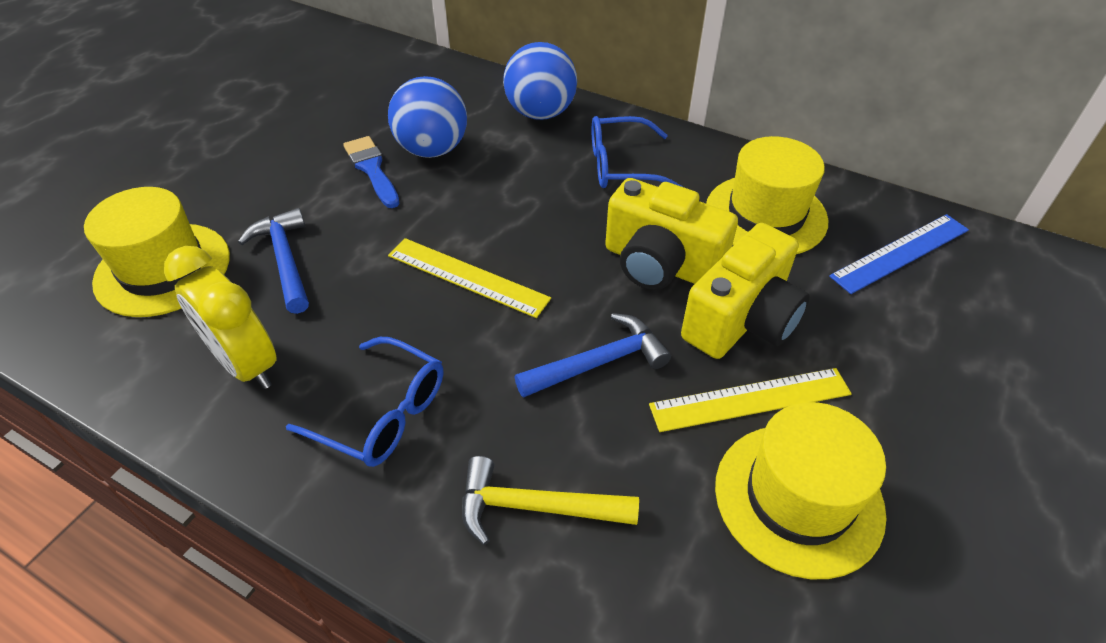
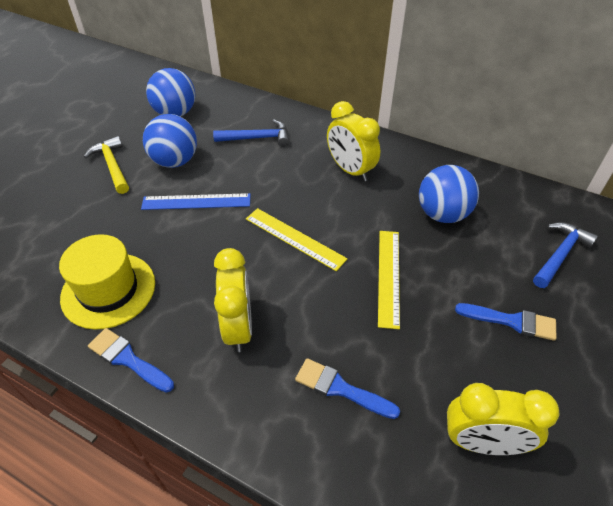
blue ball: 2 -> 3
blue brush: 1 -> 3
blue glasses: 2 -> 0
yellow camera: 2 -> 0
yellow clock: 1 -> 3
yellow hat: 3 -> 1

